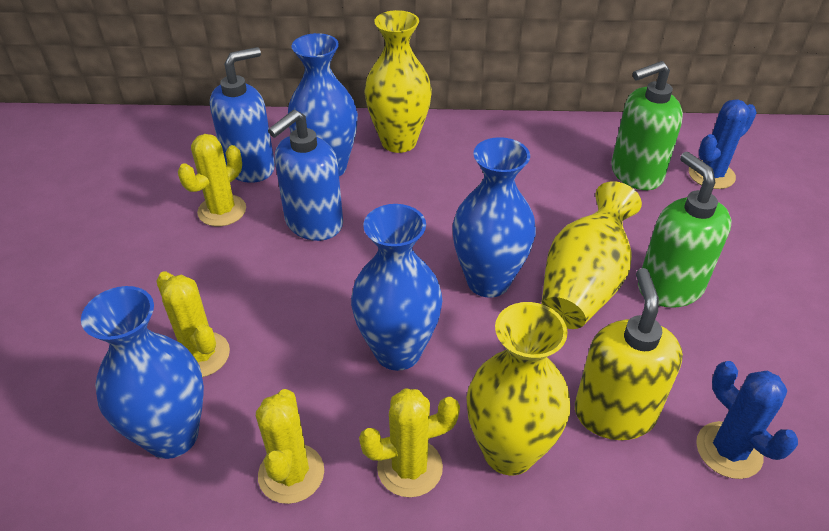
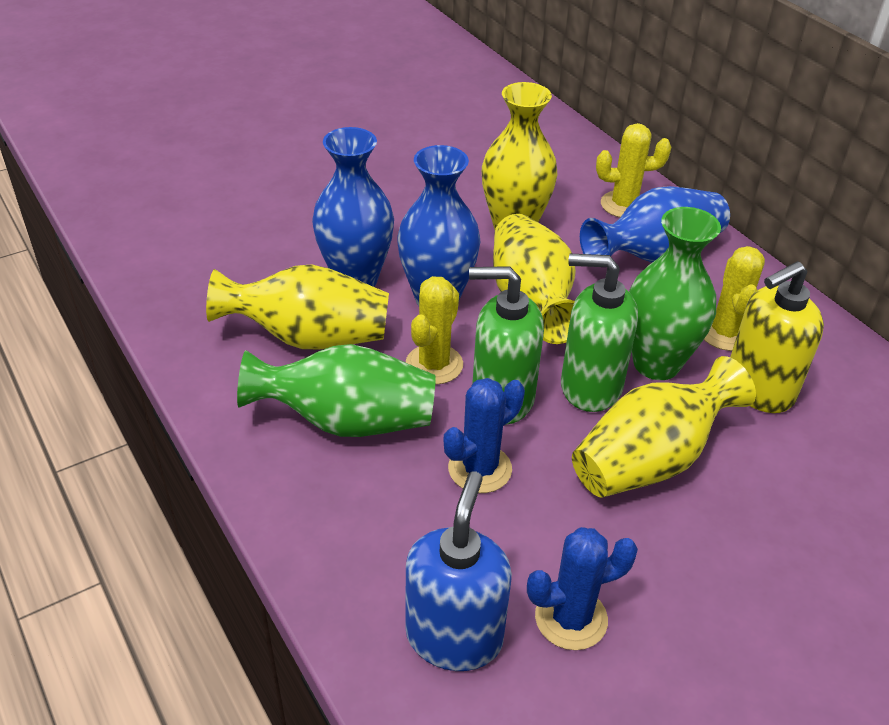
blue soap dispenser: 2 -> 1
blue vase: 4 -> 3
green vase: 0 -> 2
yellow cactus: 4 -> 3
yellow vase: 3 -> 4

